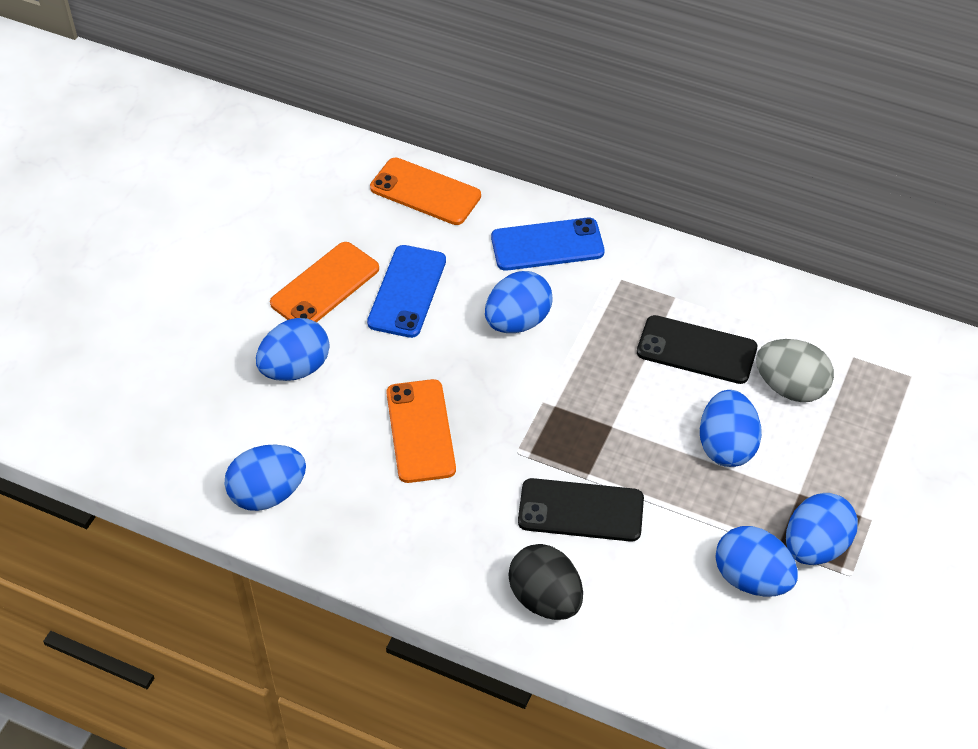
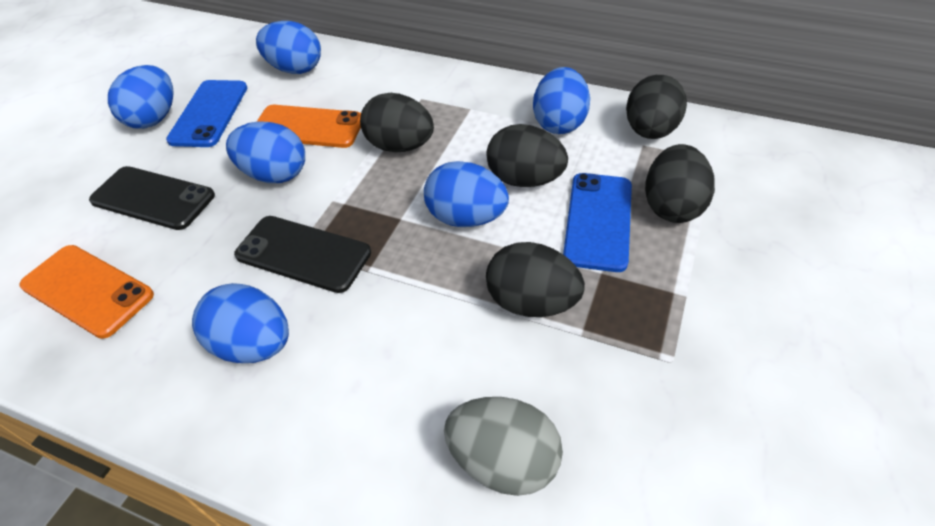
black egg: 1 -> 5
orange phone: 3 -> 2

